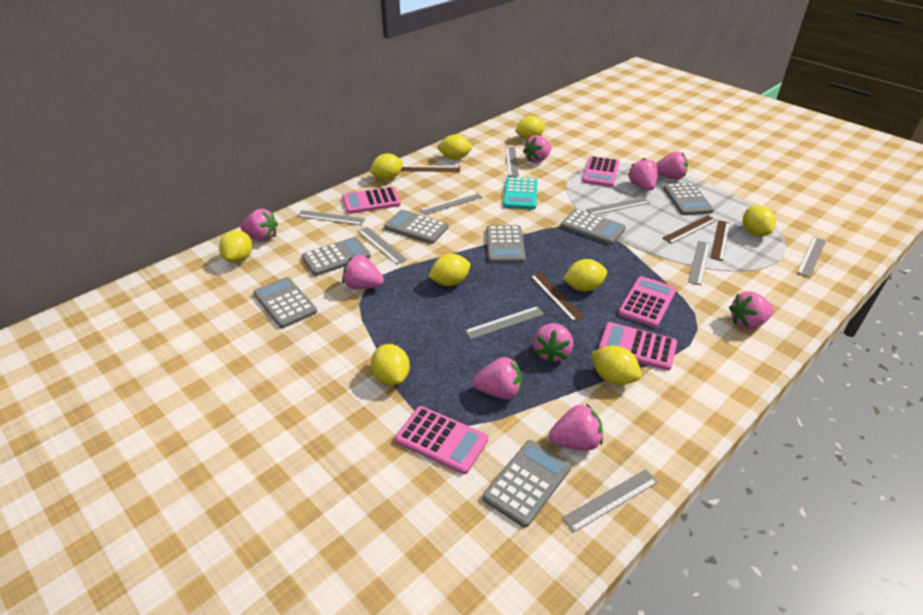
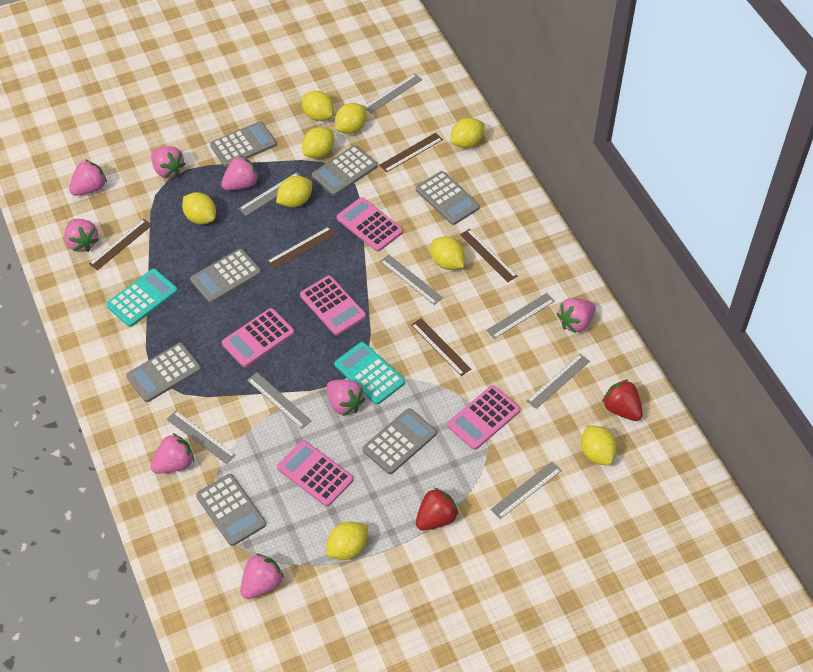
brown ruler: 4 -> 5
grey ruler: 9 -> 8
pink strawberry: 9 -> 8
red strawberry: 0 -> 2
turquoise calculator: 1 -> 2

